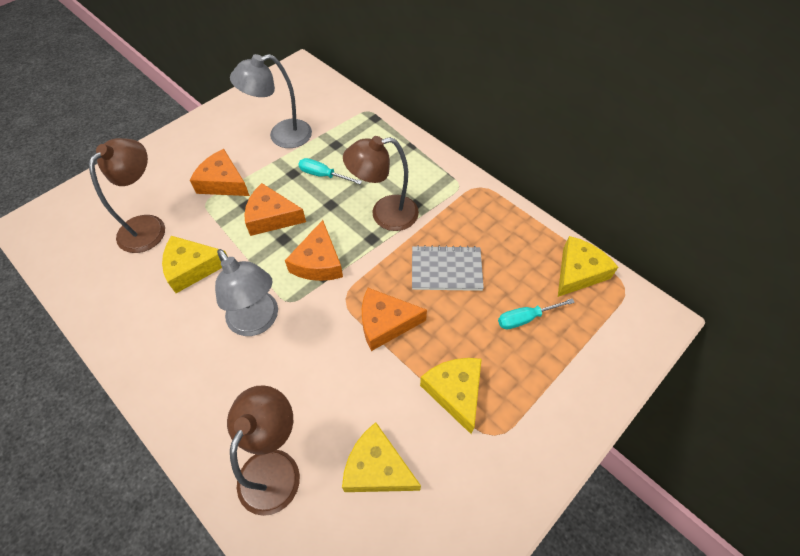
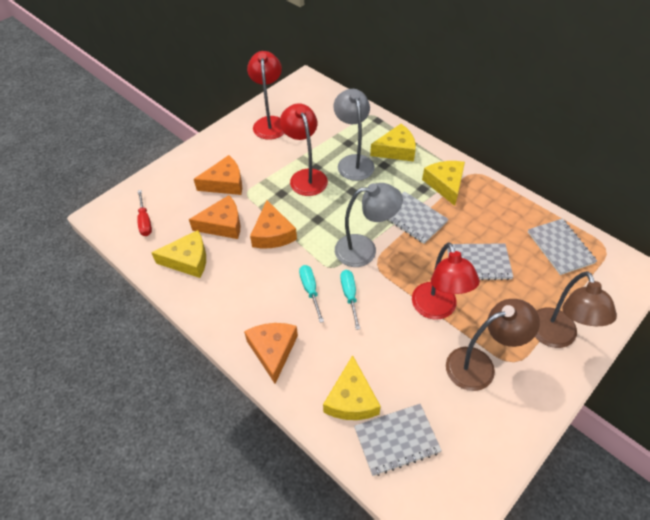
brown lamp: 3 -> 2
grey notebook: 1 -> 4
red lamp: 0 -> 3
red screwdriver: 0 -> 1

